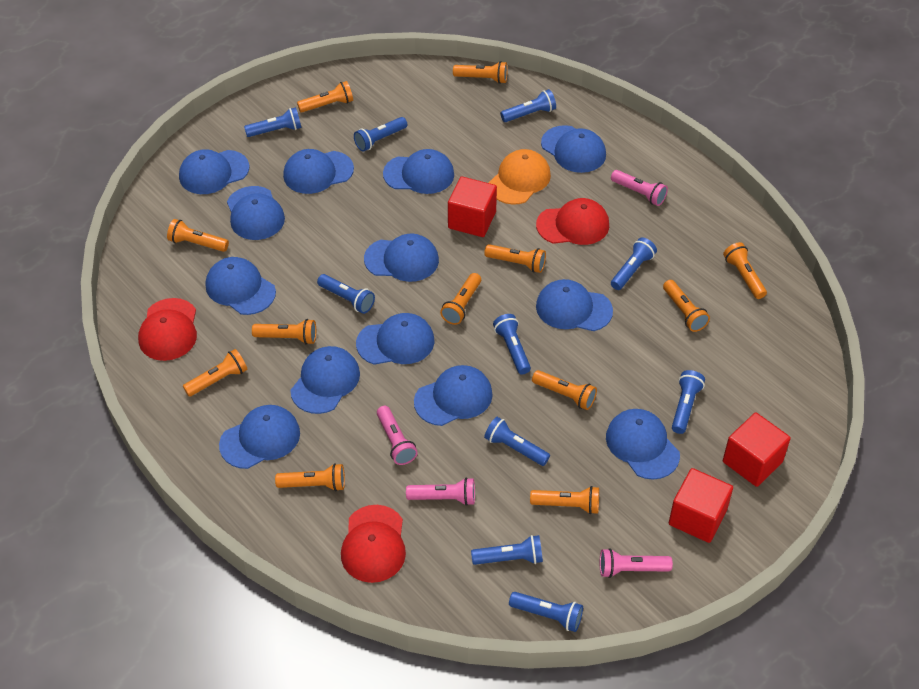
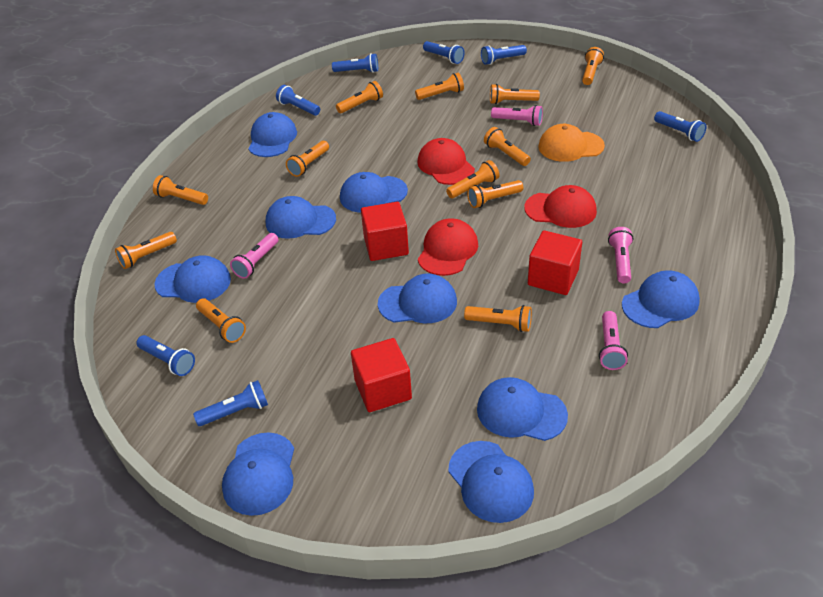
blue cap: 13 -> 9
blue flashlight: 10 -> 7

